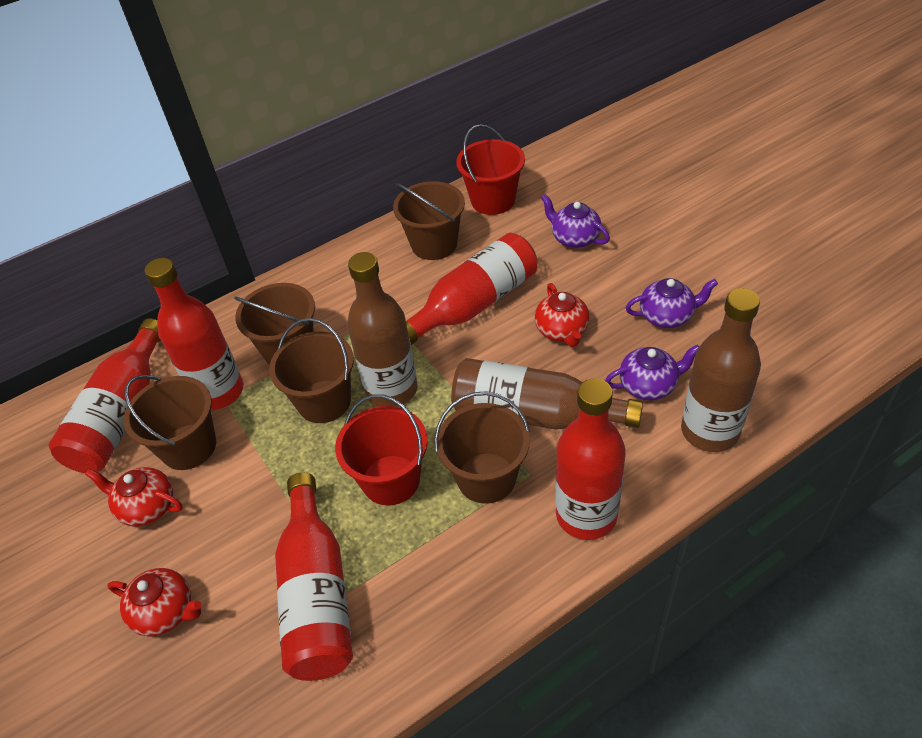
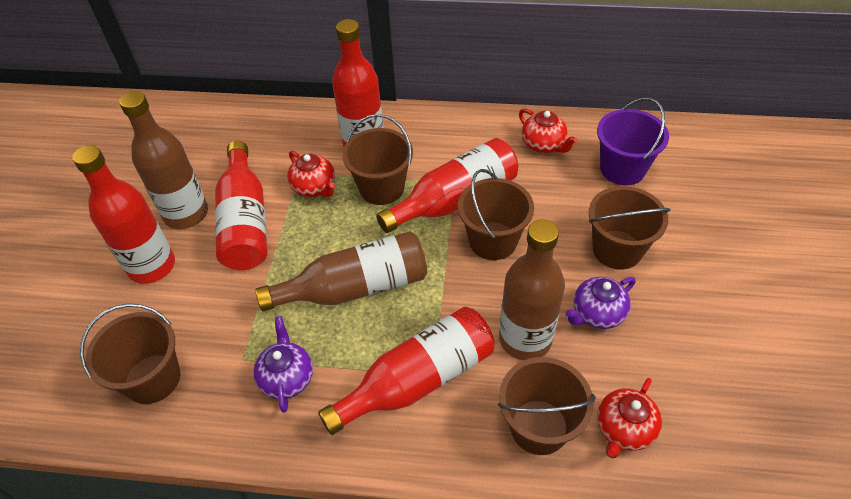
purple bucket: 0 -> 1
purple teapot: 3 -> 2
red bucket: 2 -> 0

